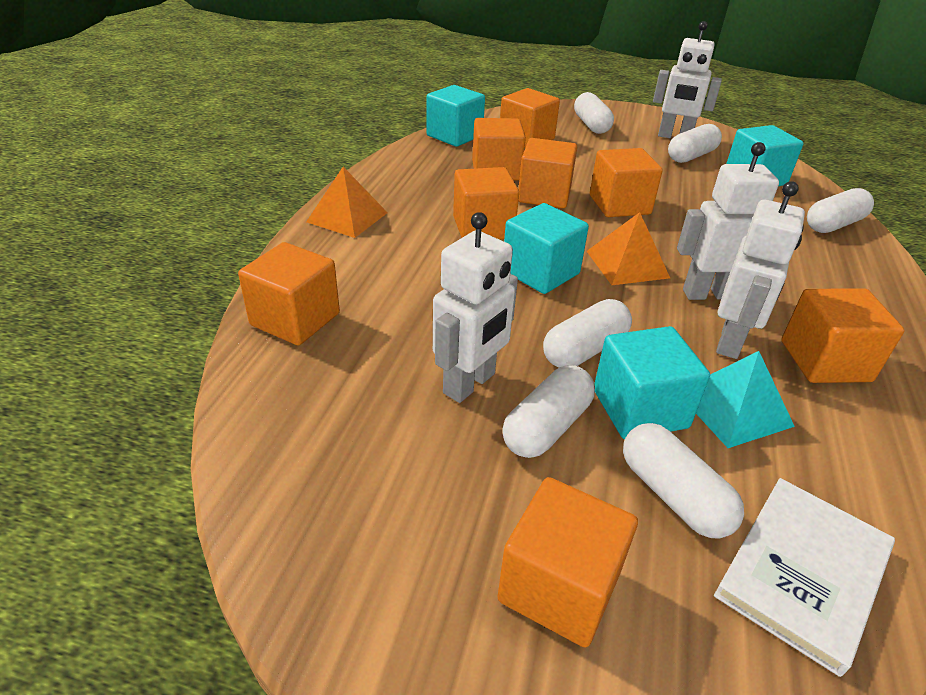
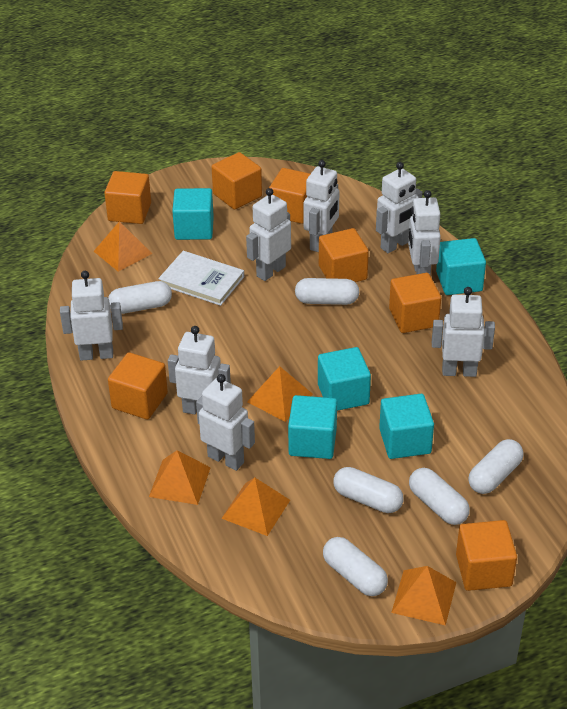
orange cube: 8 -> 7
orange pyramid: 2 -> 5
turquoise cube: 4 -> 5
turquoise pyramid: 1 -> 0
white robot: 4 -> 8

